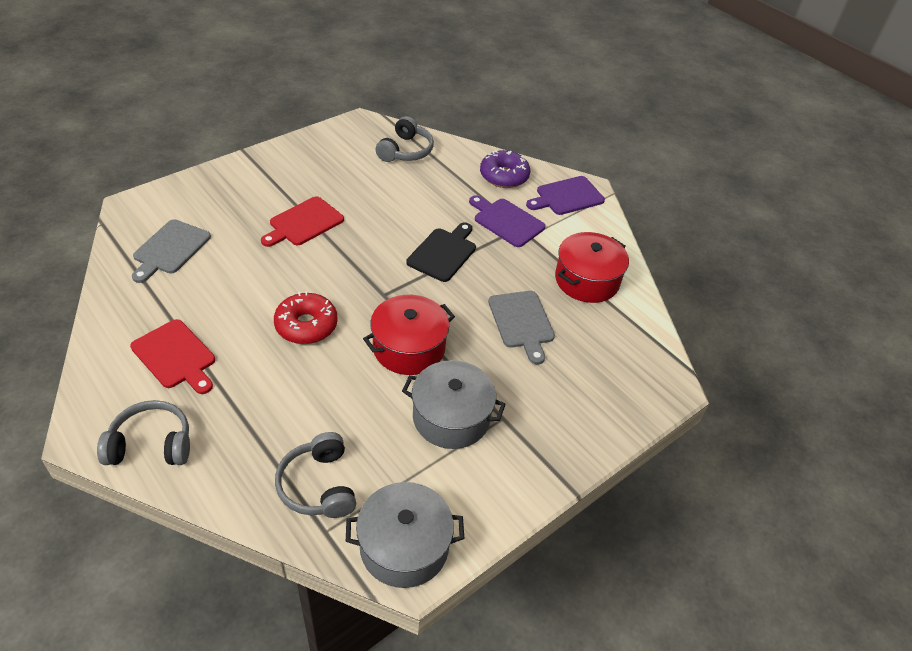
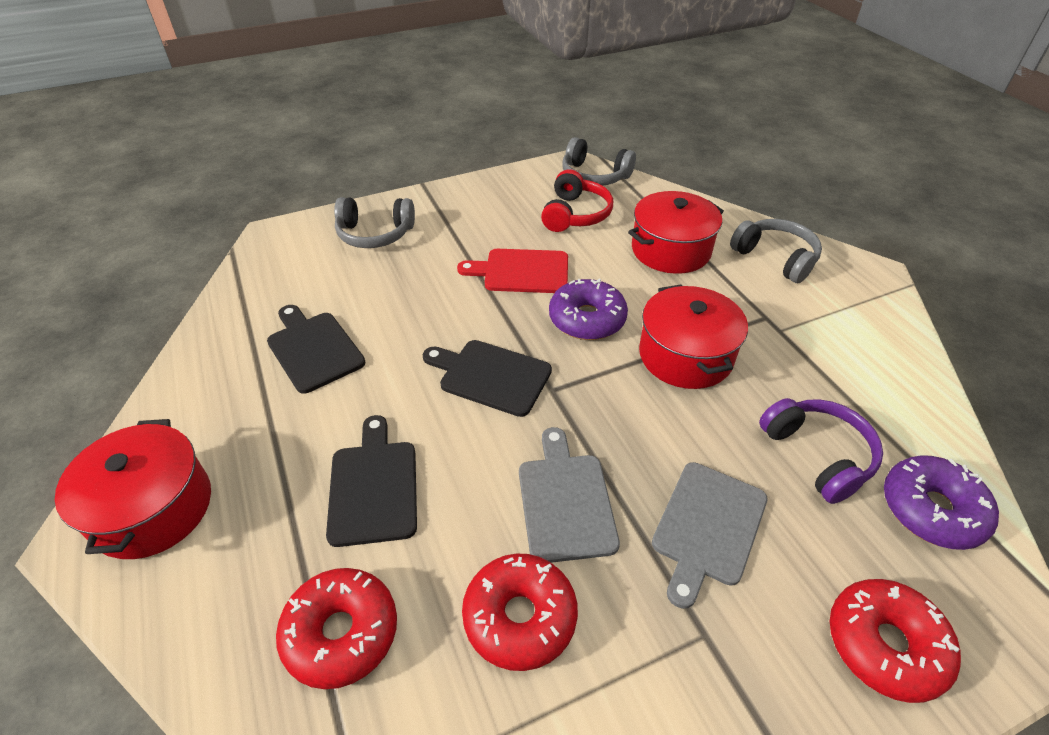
black cutting board: 1 -> 3
grey pot: 2 -> 0
purple cutting board: 2 -> 0
purple donut: 1 -> 2
purple headphones: 0 -> 1
red cutting board: 2 -> 1
red donut: 1 -> 3
red headphones: 0 -> 1
red pot: 2 -> 3

